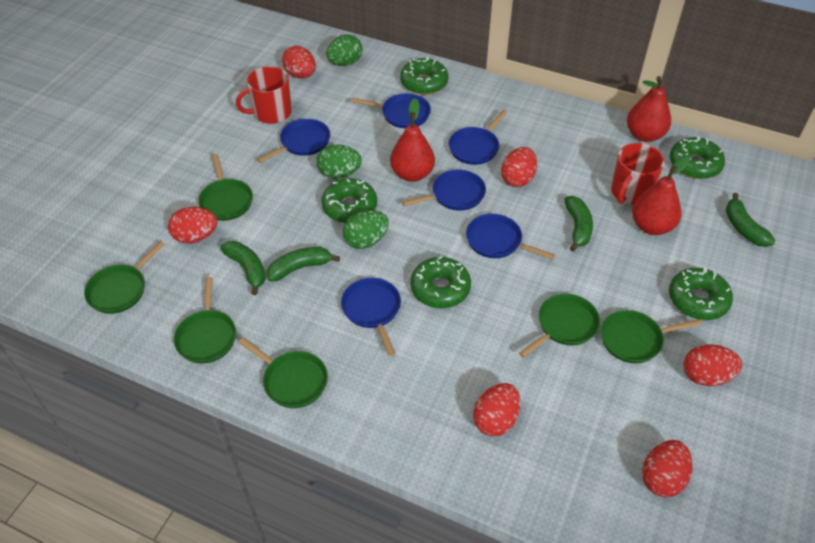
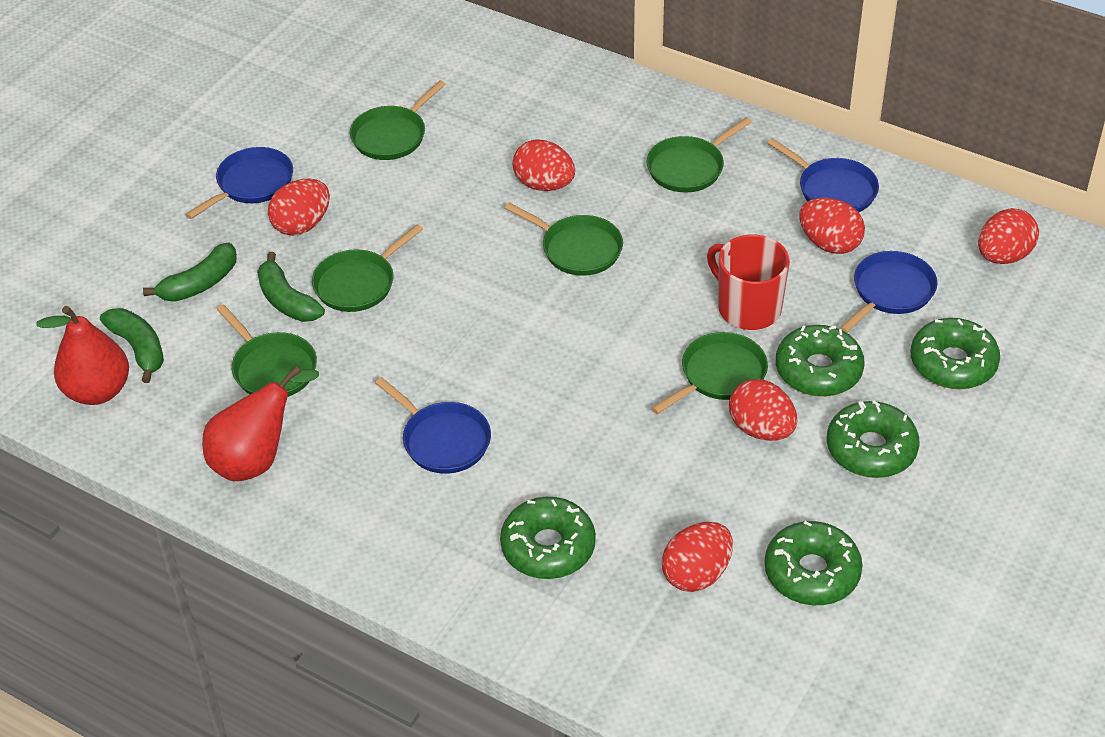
blue pan: 6 -> 4
green banana: 4 -> 3
green egg: 3 -> 0
red mug: 2 -> 1
red pear: 3 -> 2

